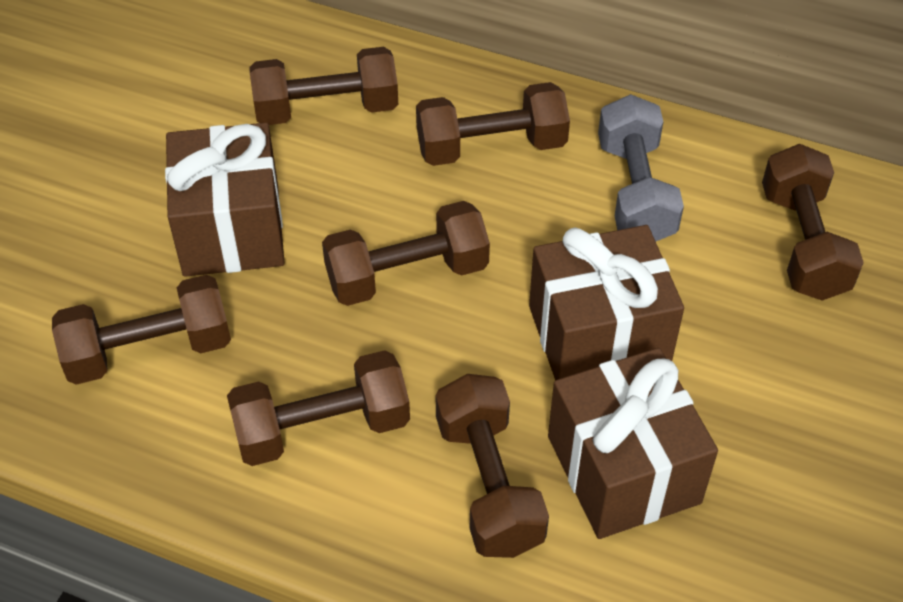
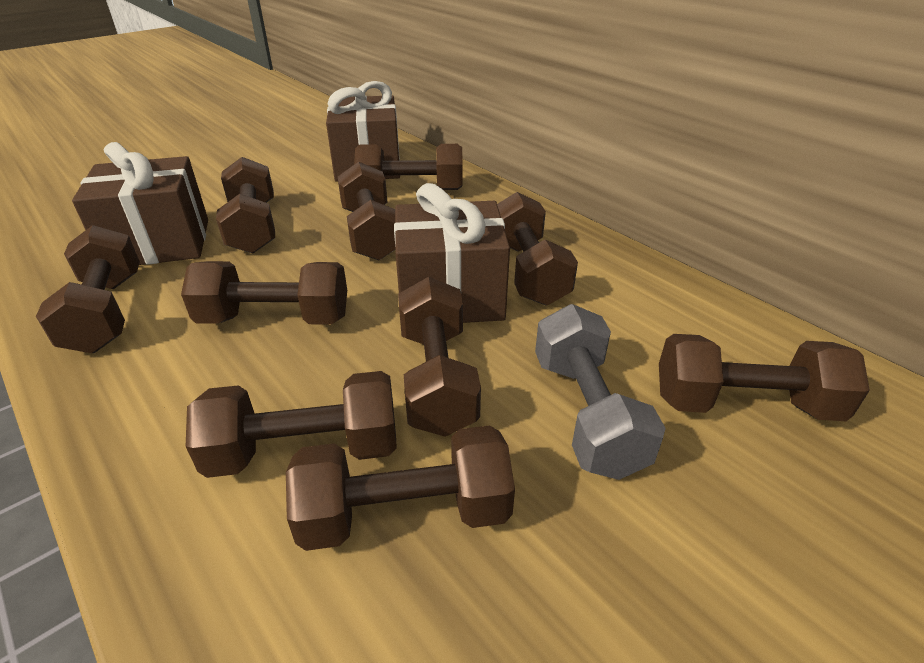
brown dumbbell: 7 -> 10

